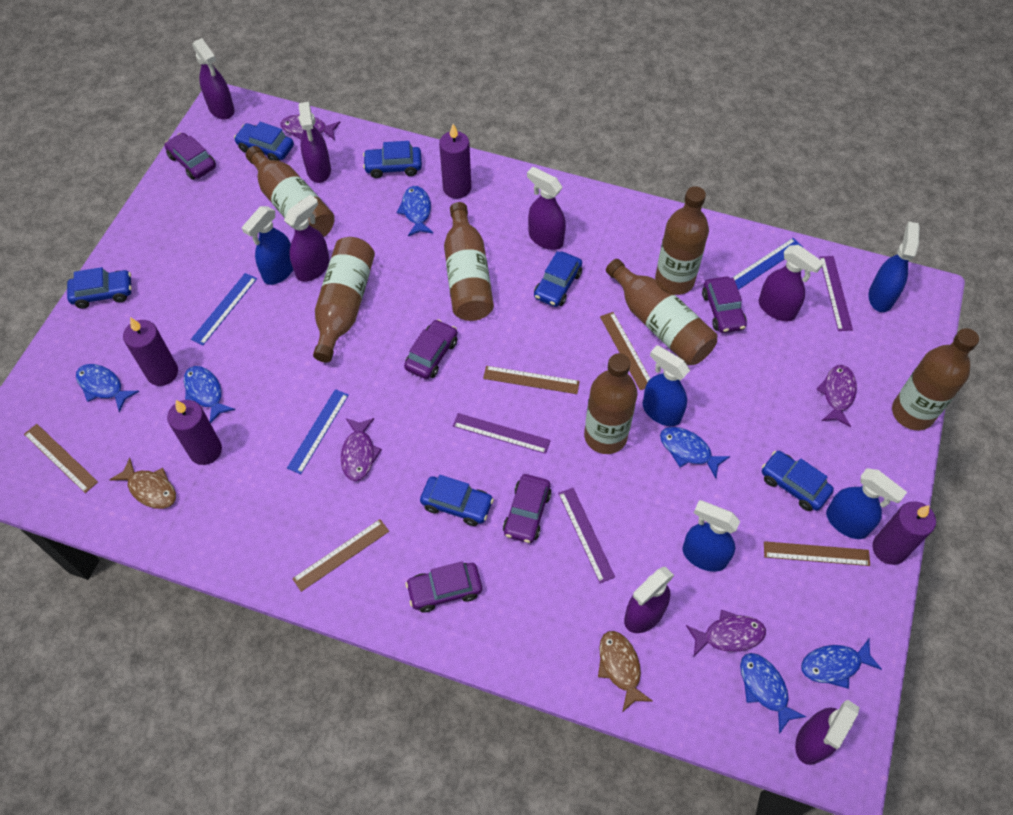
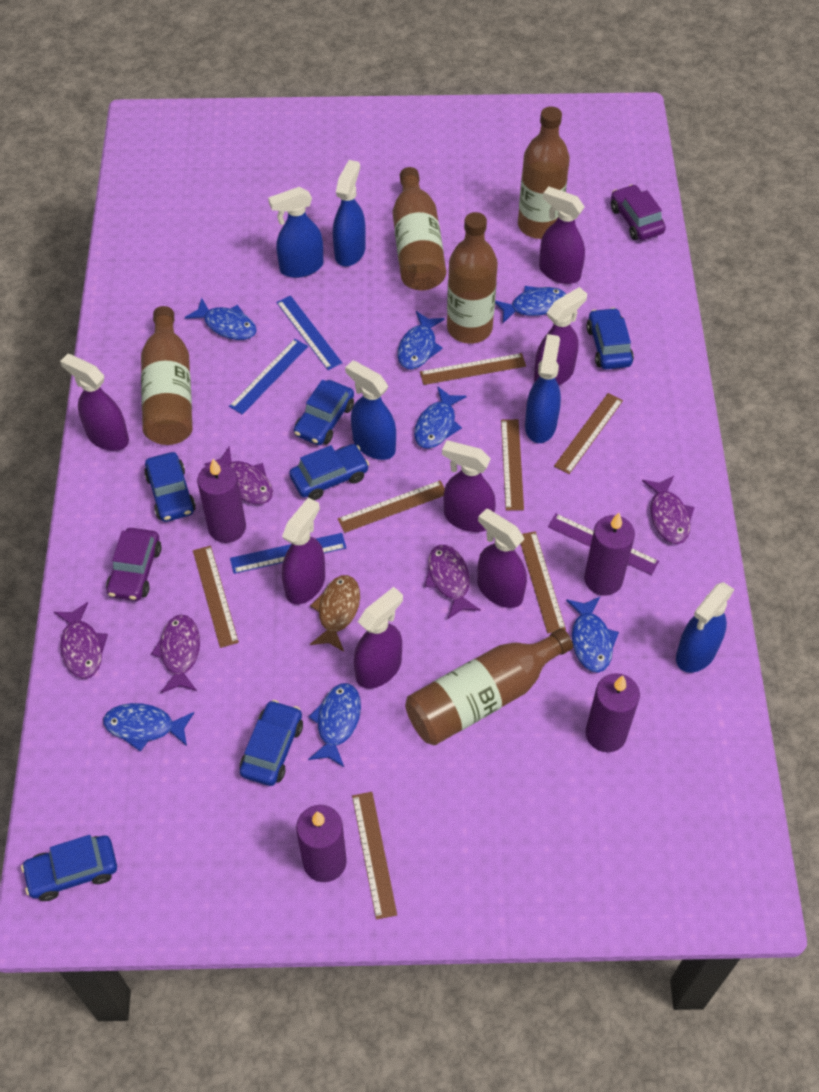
blue fish: 6 -> 7
brown bottle: 7 -> 5
brown fish: 2 -> 1
brown ruler: 5 -> 7
purple car: 5 -> 2
purple fish: 4 -> 5
purple ruler: 3 -> 1

